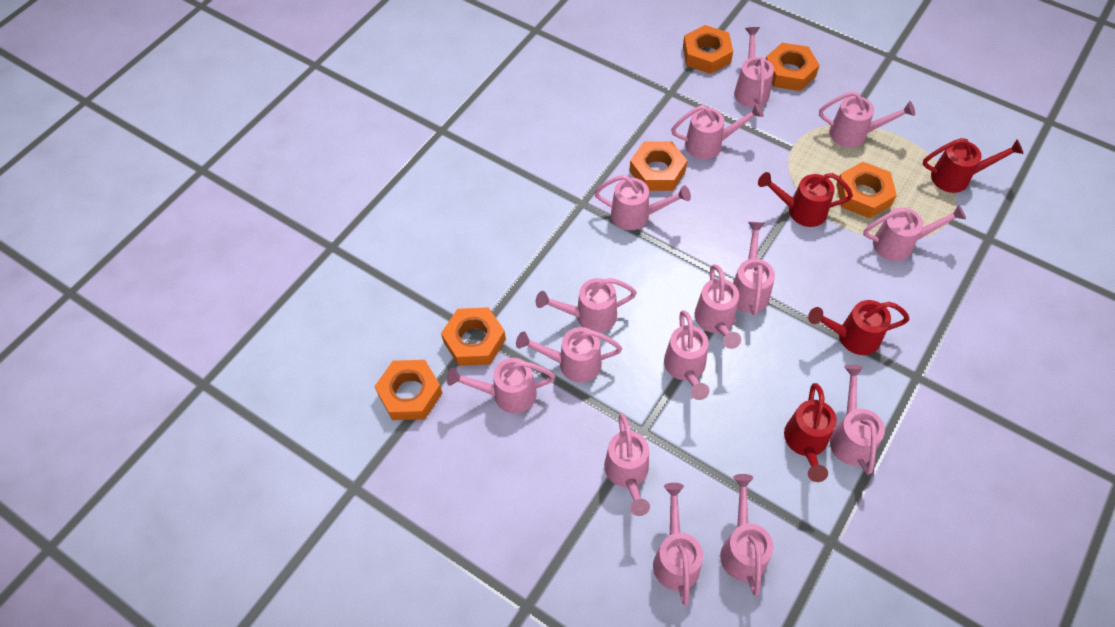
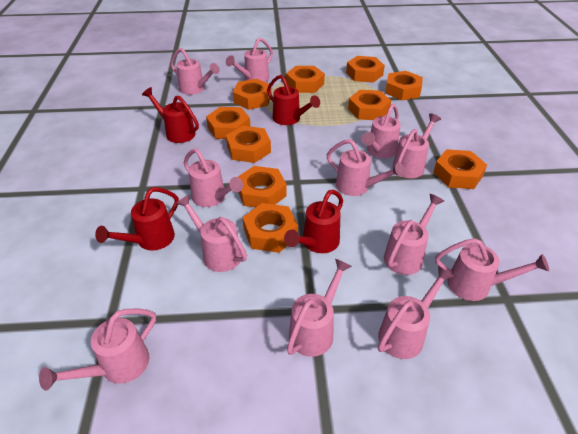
orange nut: 6 -> 10
pink watering can: 15 -> 12

